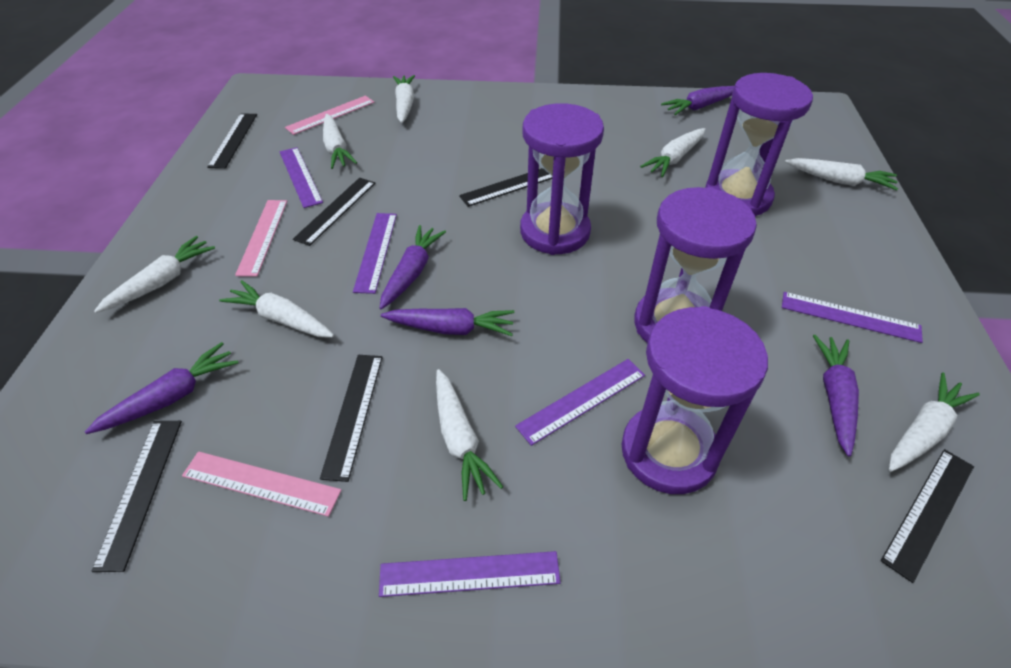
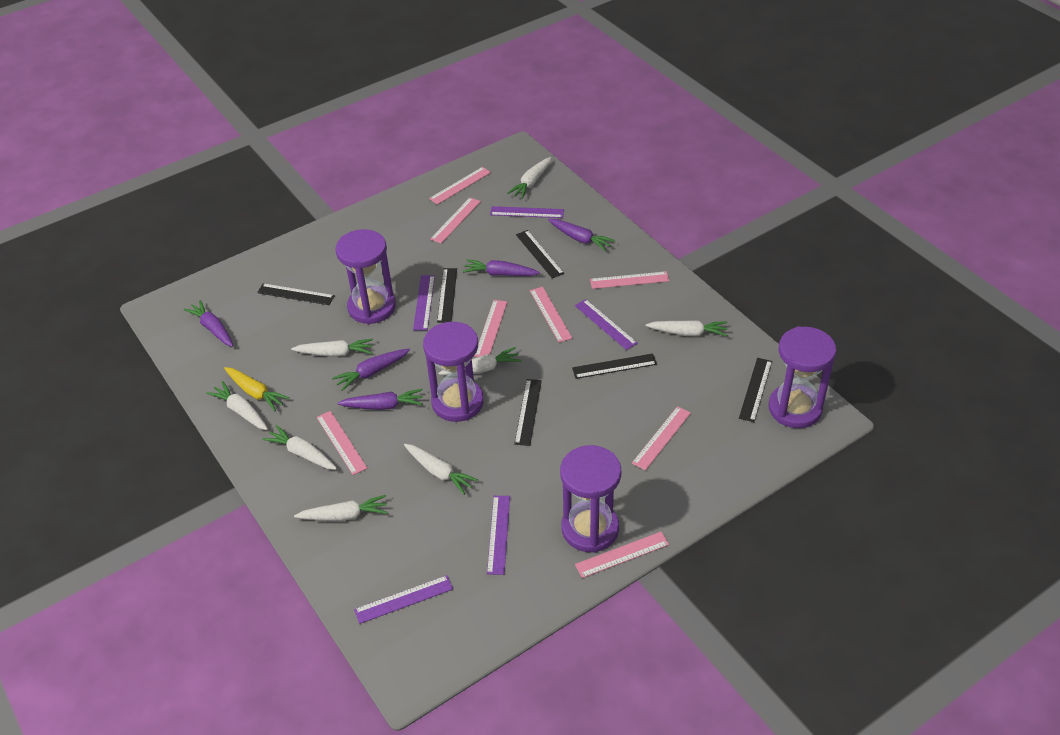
pink ruler: 3 -> 8
yellow carrot: 0 -> 1

